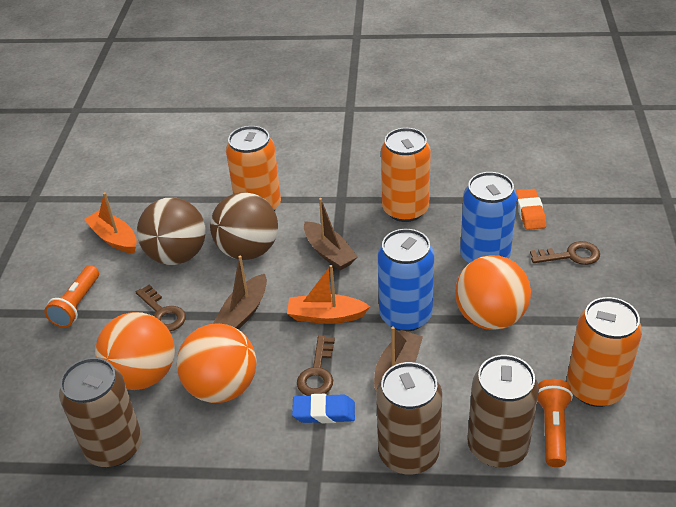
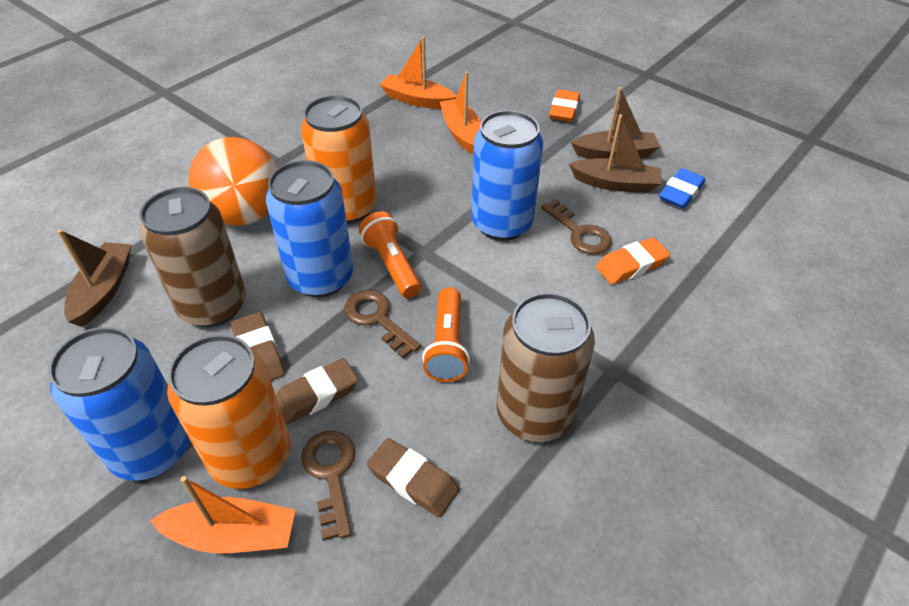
blue can: 2 -> 3
brown ball: 2 -> 0
brown can: 3 -> 2
brown eraser: 0 -> 3
orange ball: 3 -> 1
orange boat: 2 -> 3
orange can: 3 -> 2
orange eraser: 1 -> 2

